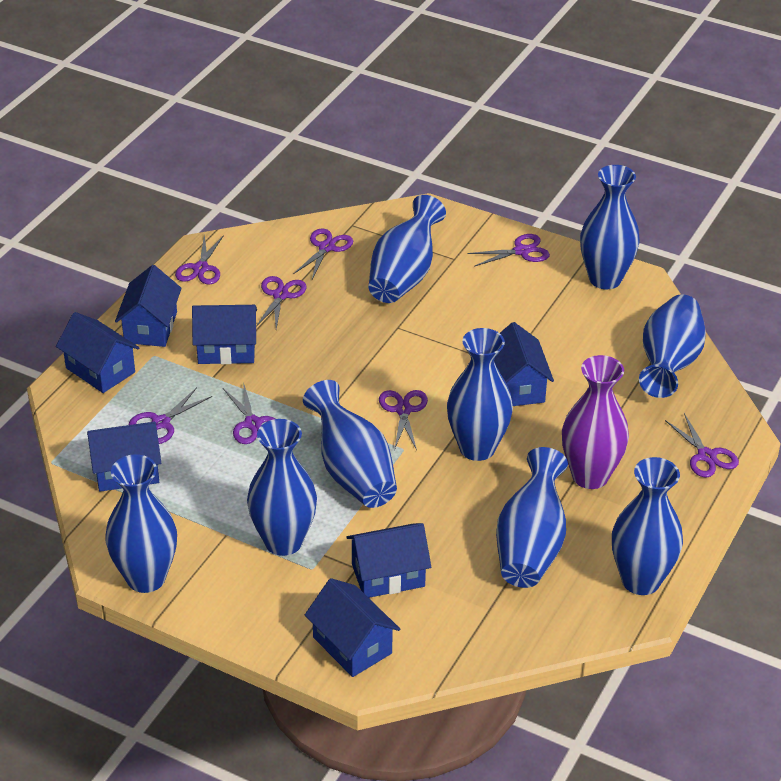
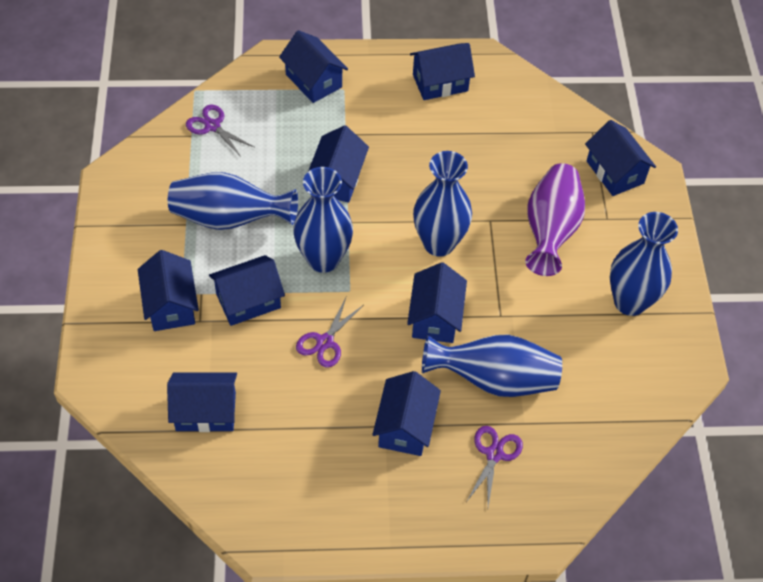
blue house: 7 -> 9
blue vase: 9 -> 5
purple scissors: 8 -> 3

